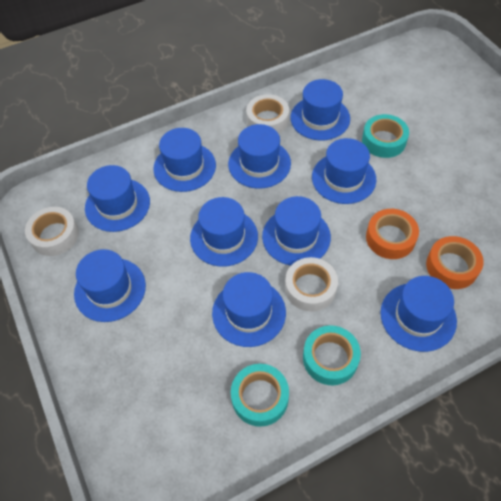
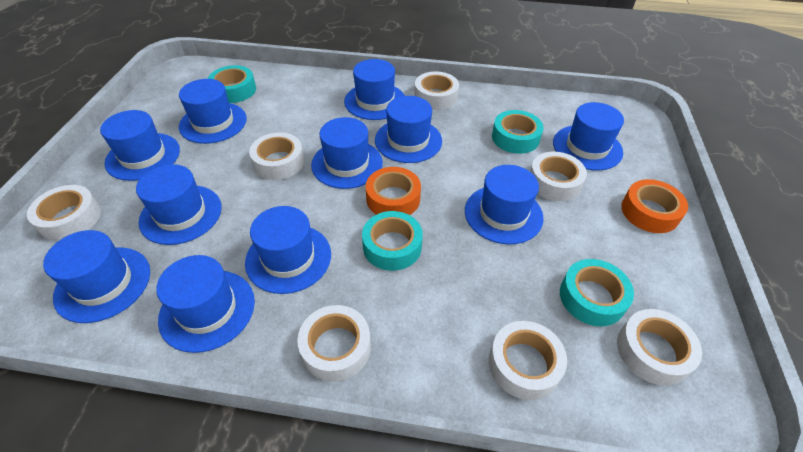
blue hat: 10 -> 11
turquoise tape: 3 -> 4
white tape: 3 -> 7

